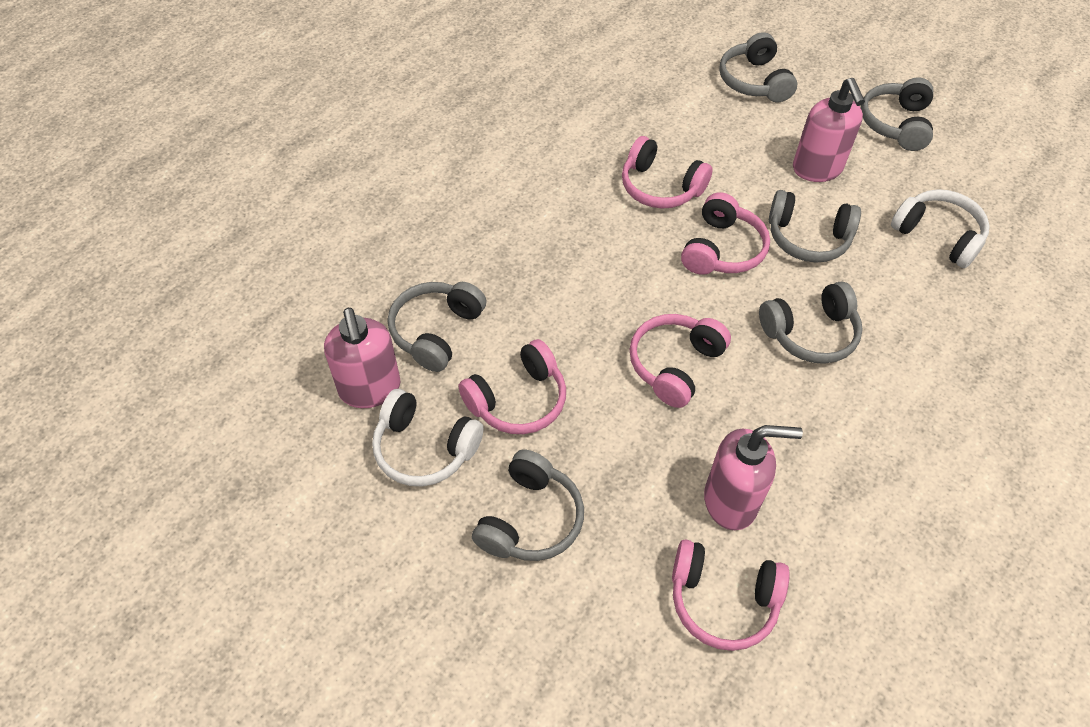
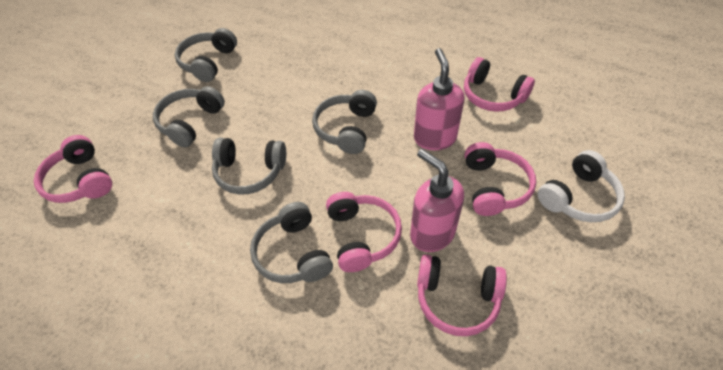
grey headphones: 6 -> 5
pink soap dispenser: 3 -> 2
white headphones: 2 -> 1

